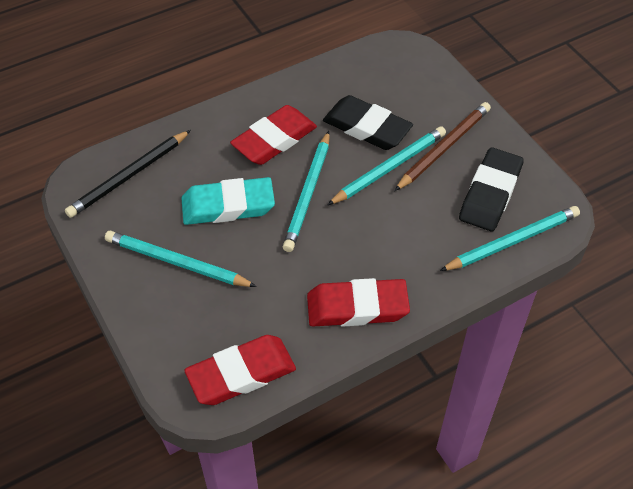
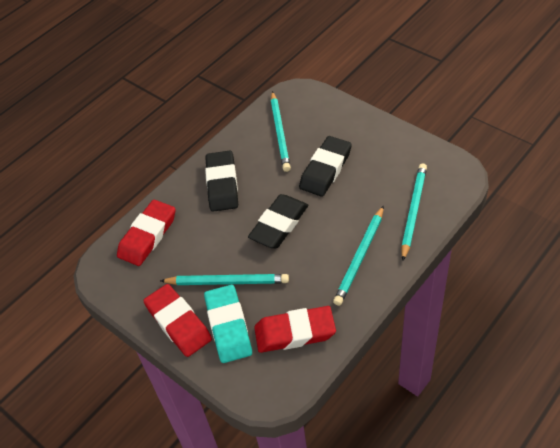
black eraser: 2 -> 3
black pencil: 1 -> 0
brown pencil: 1 -> 0

